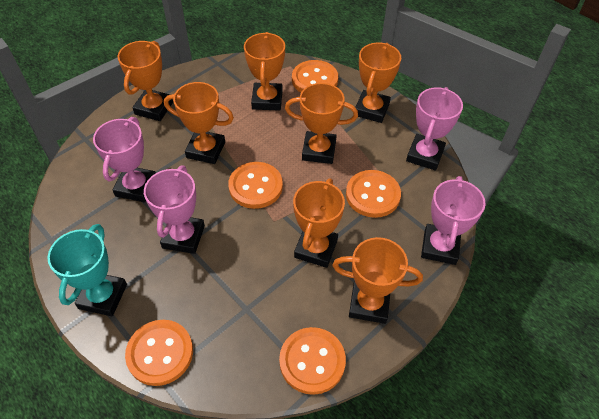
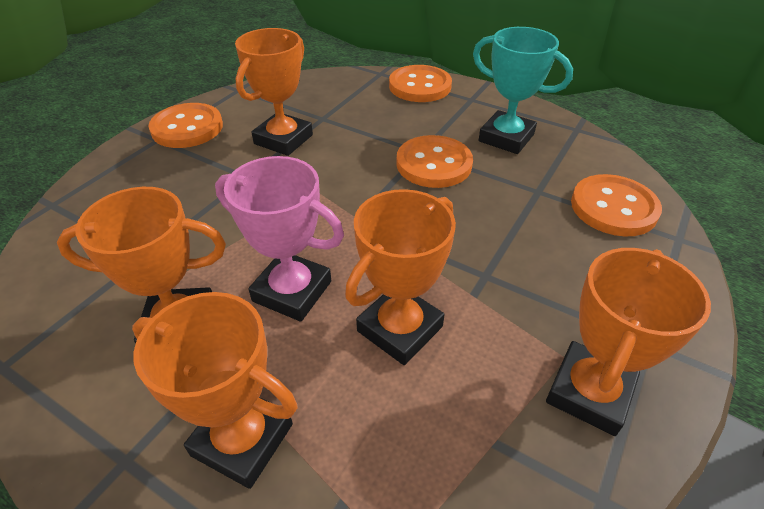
orange button: 5 -> 4
orange trophy: 7 -> 5
pink trophy: 4 -> 1

